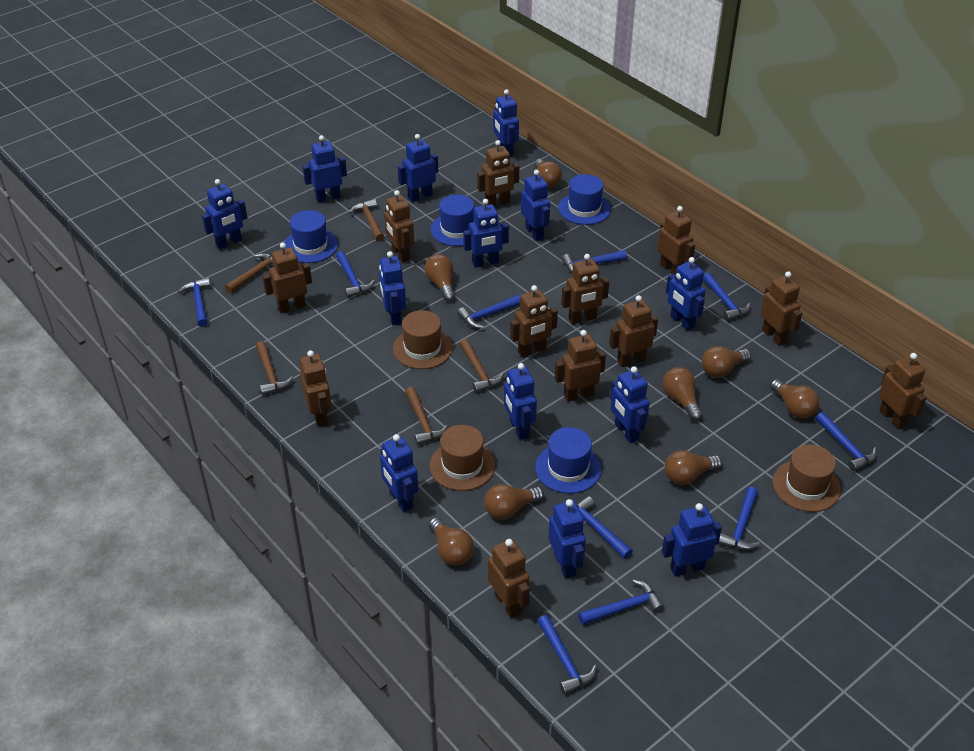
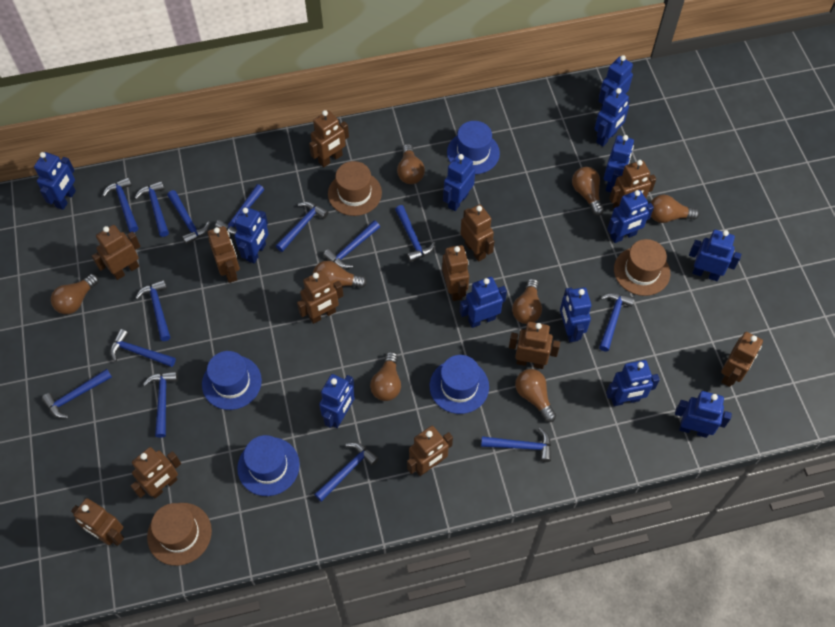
blue hammer: 10 -> 14
brown hammer: 5 -> 0

